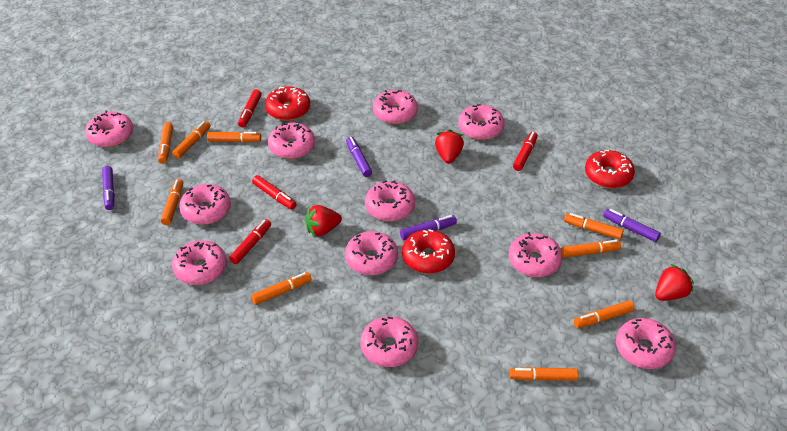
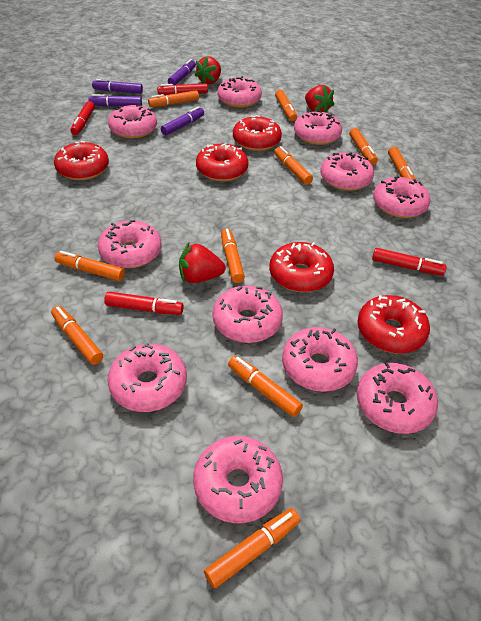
orange marker: 9 -> 10
red donut: 3 -> 5

